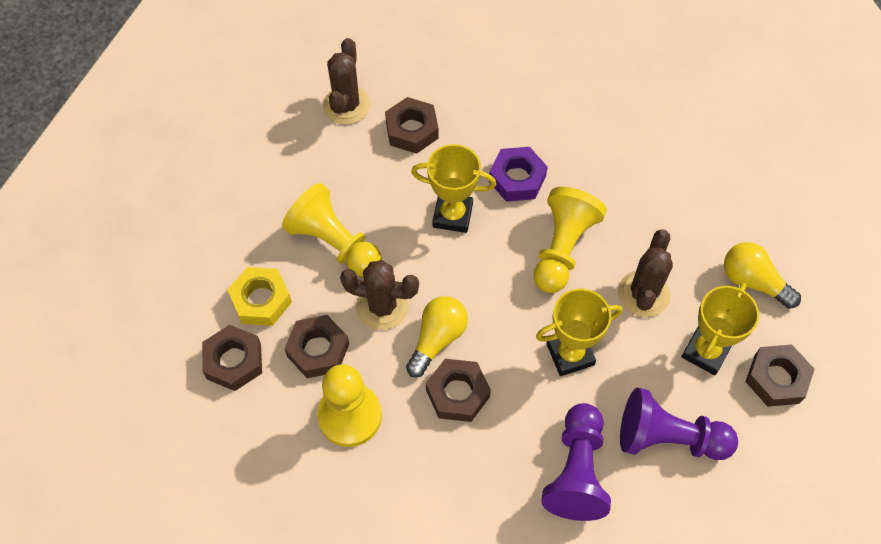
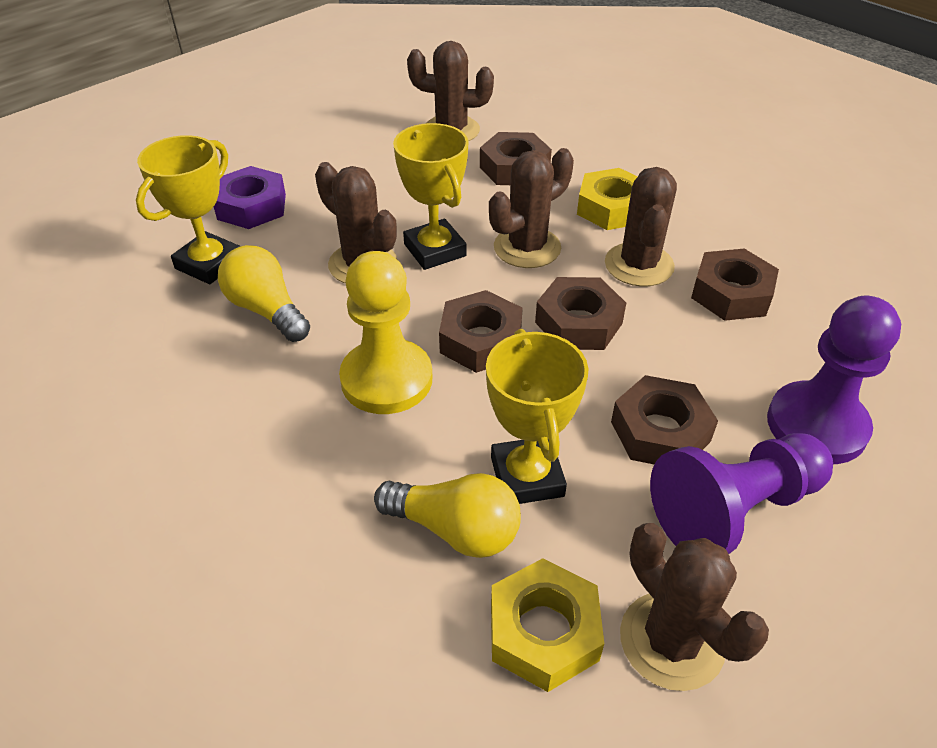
brown cactus: 3 -> 5
yellow nut: 1 -> 2
yellow pawn: 3 -> 1

